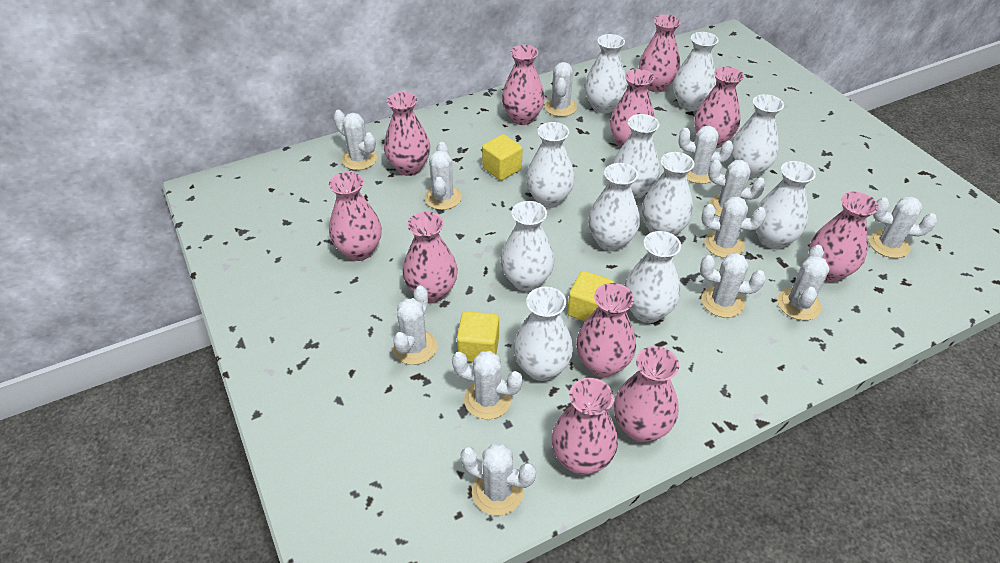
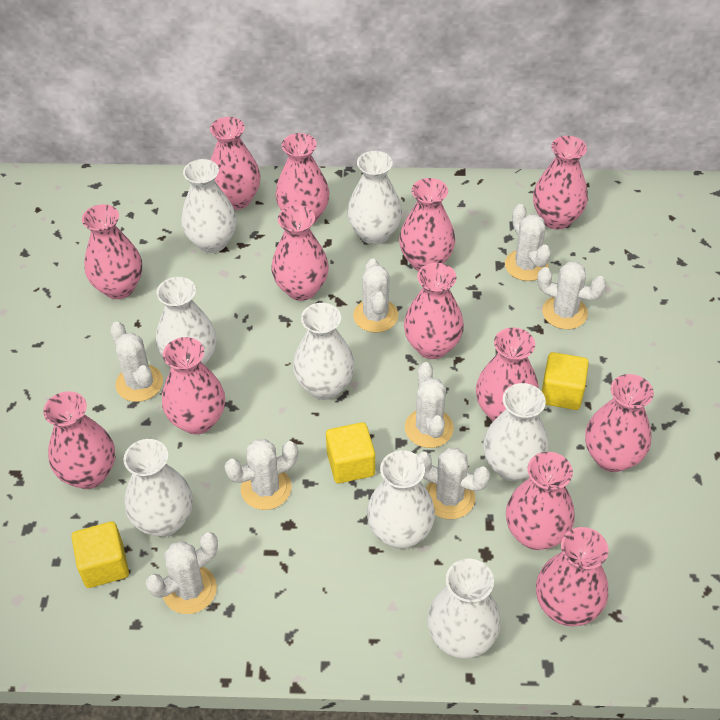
pink vase: 11 -> 13
white cactus: 12 -> 8
white vase: 11 -> 8

